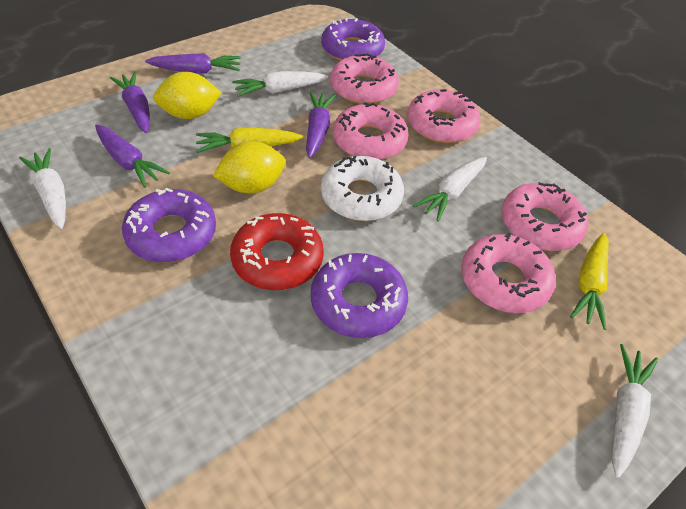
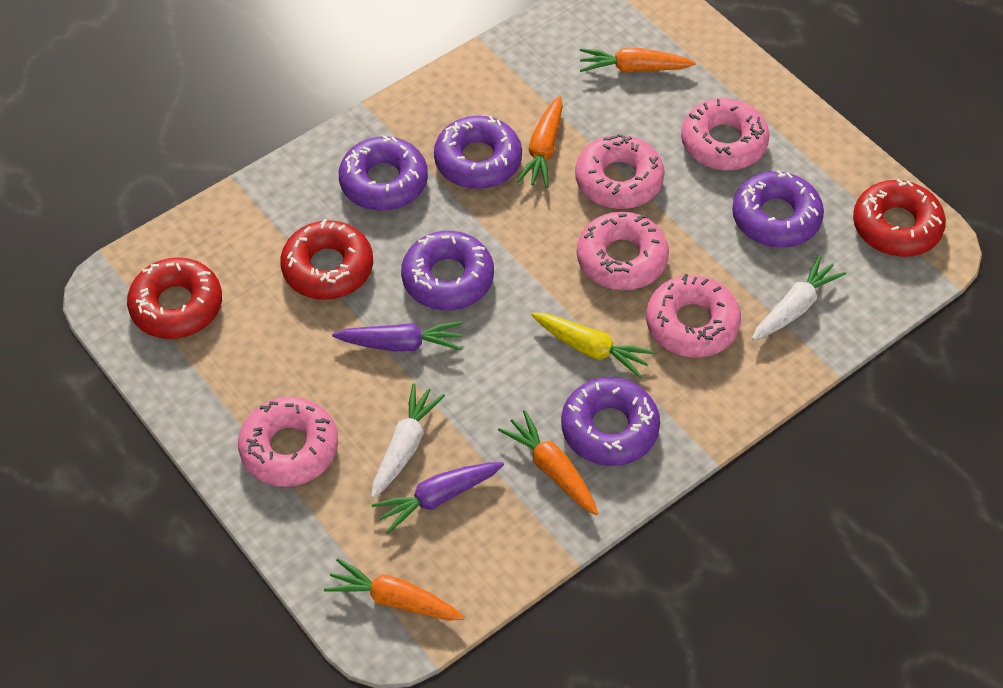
orange carrot: 0 -> 4
purple carrot: 4 -> 2
purple donut: 3 -> 5
red donut: 1 -> 3
white carrot: 4 -> 2
white donut: 1 -> 0
yellow carrot: 2 -> 1
yellow lemon: 2 -> 0

